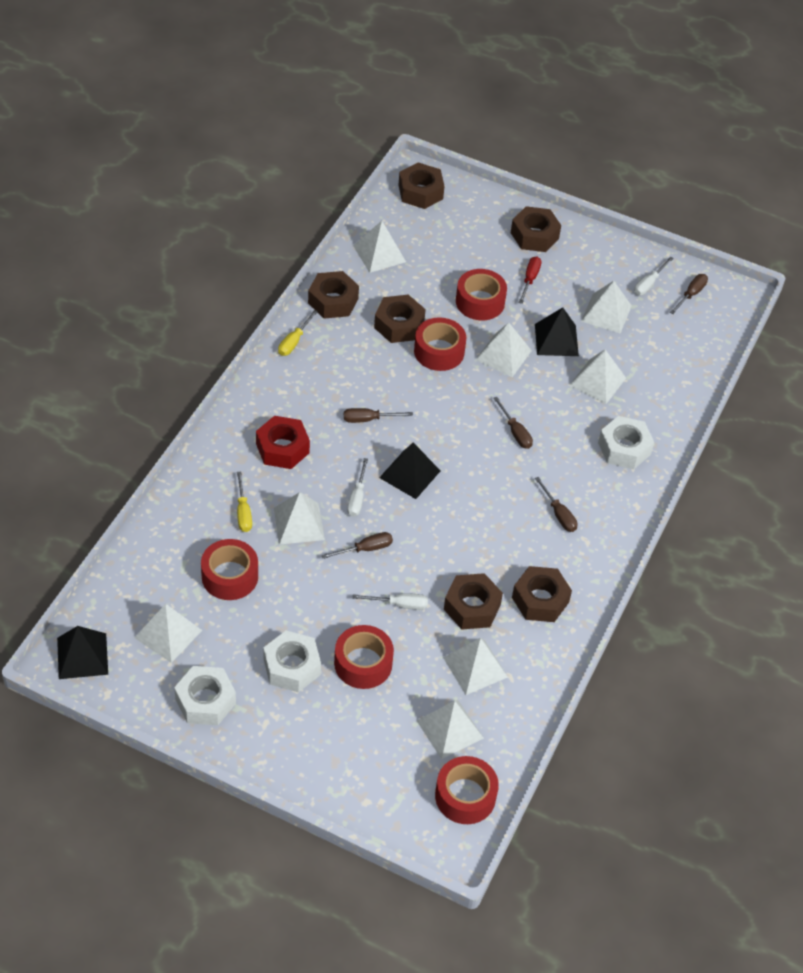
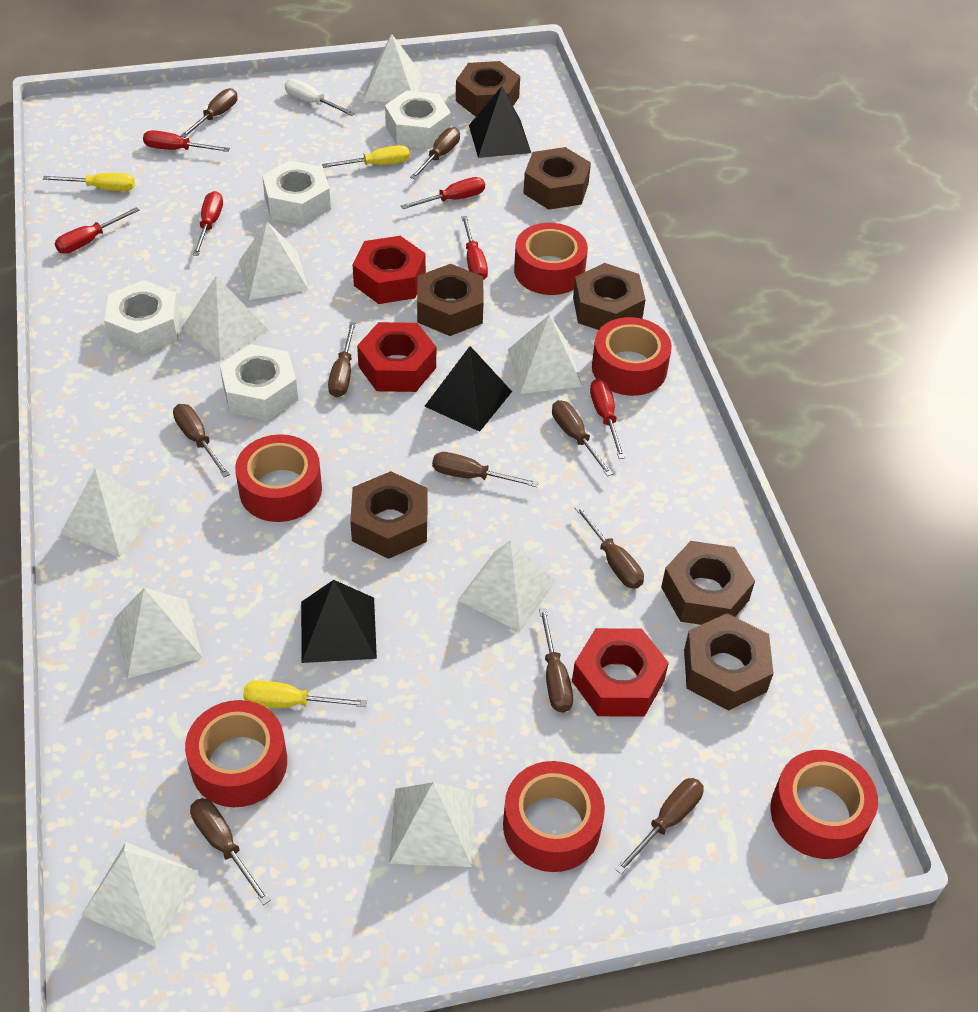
brown nut: 6 -> 7
brown screwdriver: 5 -> 10
red nut: 1 -> 3
red screwdriver: 1 -> 6
red tape: 5 -> 6
white nut: 3 -> 4
white pyramid: 8 -> 9
white screwdriver: 3 -> 1
yellow screwdriver: 2 -> 3

